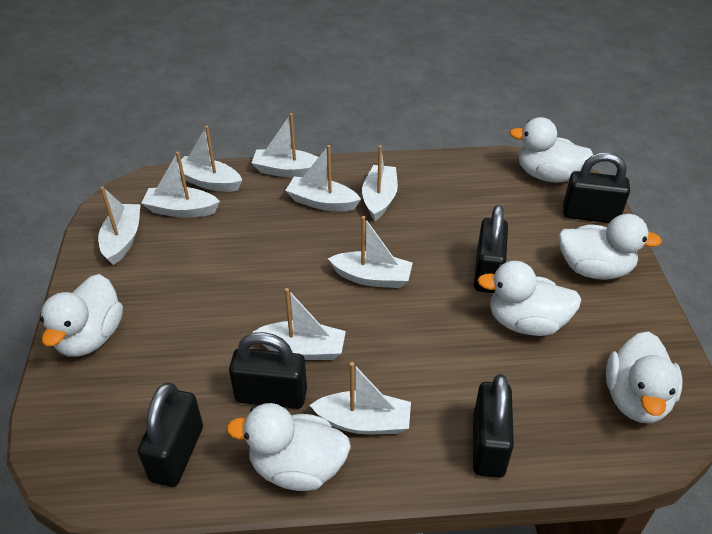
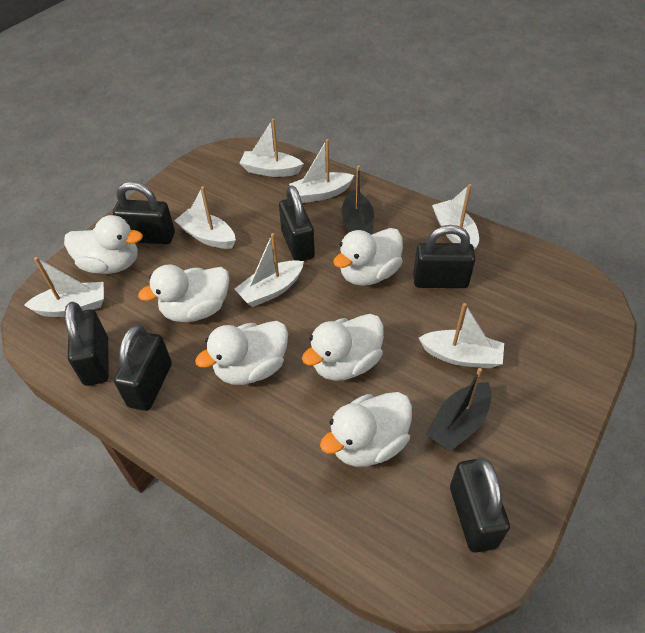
black boat: 0 -> 2
black padlock: 5 -> 6
white boat: 9 -> 7

